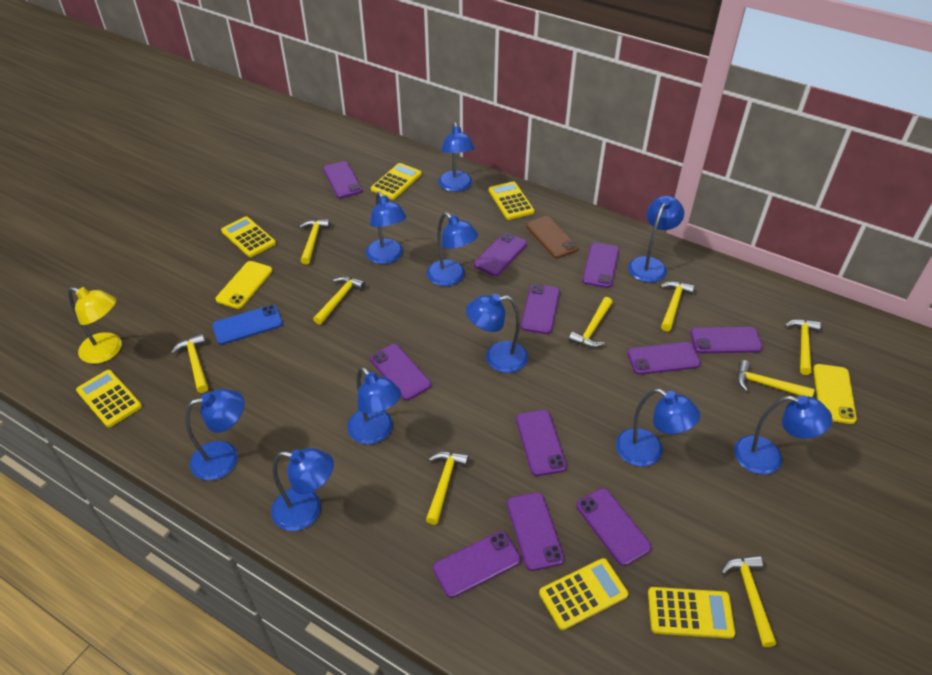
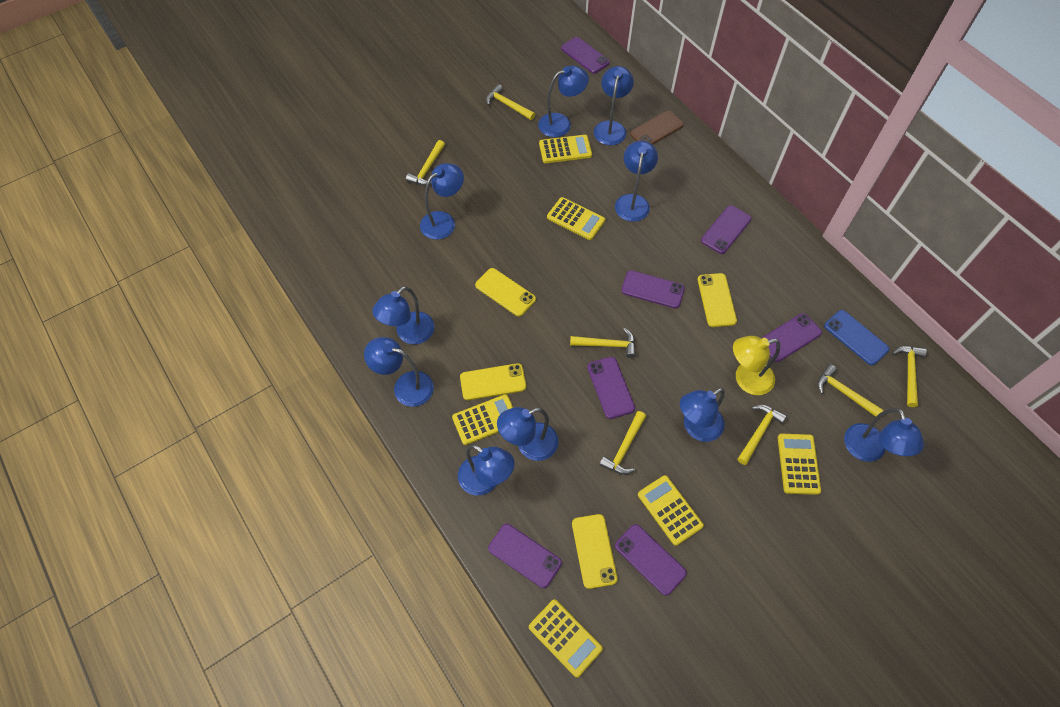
purple phone: 11 -> 7
yellow hammer: 9 -> 7
yellow phone: 2 -> 4

